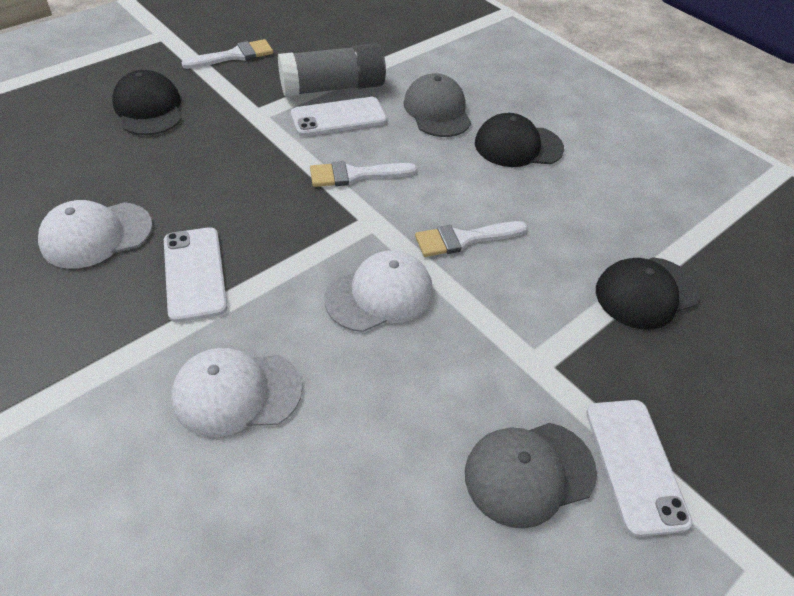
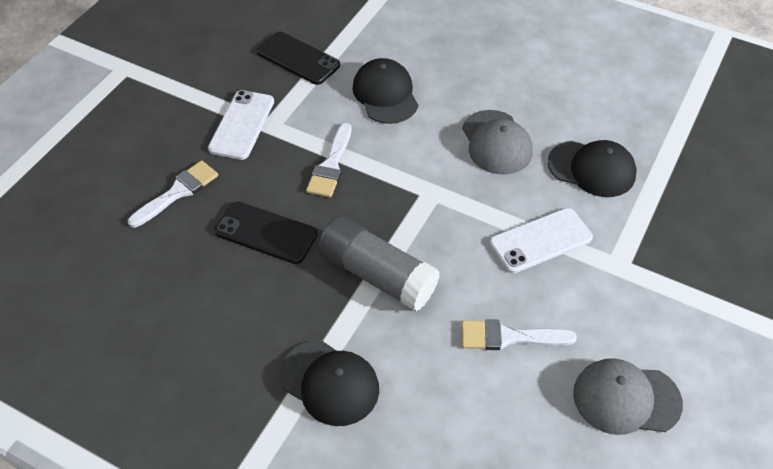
black phone: 0 -> 2
white cap: 3 -> 0
white phone: 3 -> 2

